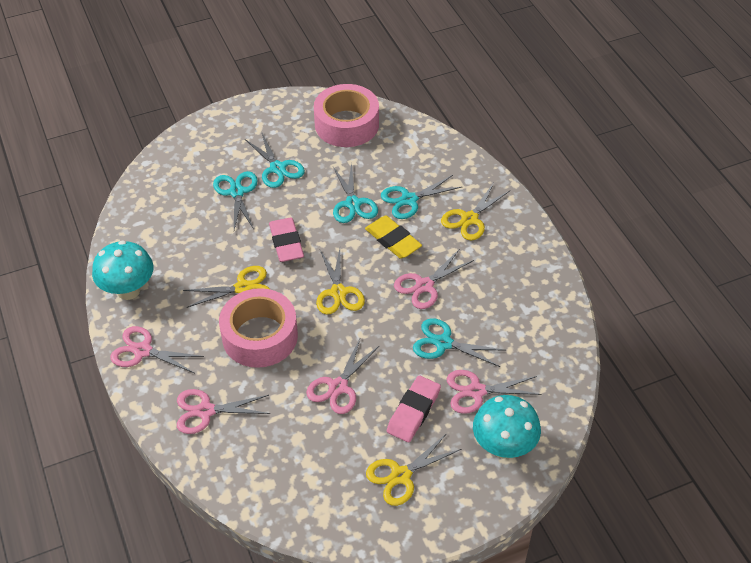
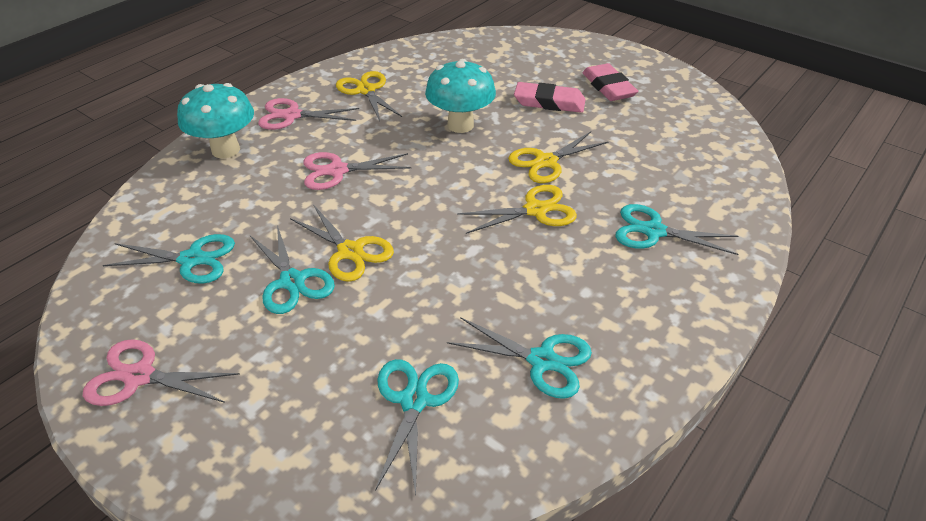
pink scissors: 5 -> 3
pink tape: 2 -> 0
yellow eraser: 1 -> 0

